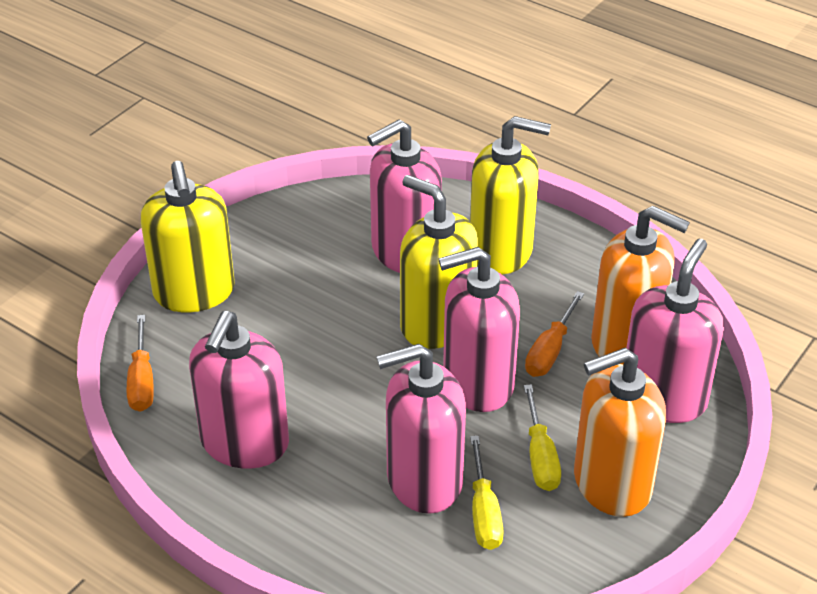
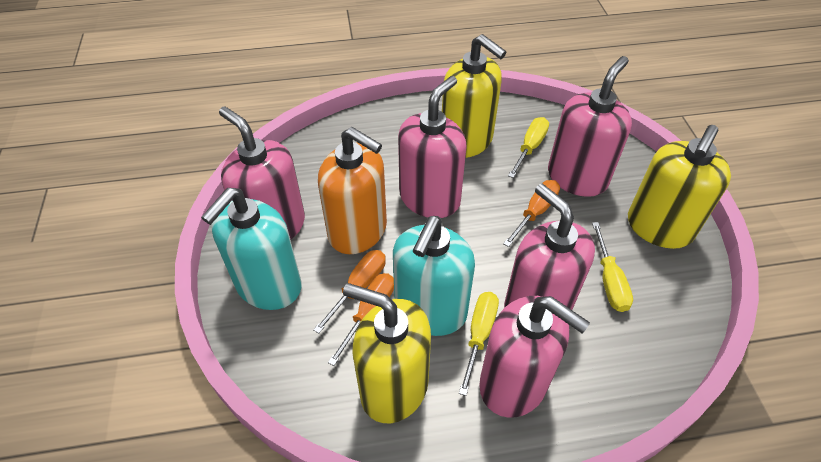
orange screwdriver: 2 -> 3
orange soap dispenser: 2 -> 1
turquoise soap dispenser: 0 -> 2
yellow screwdriver: 2 -> 3

